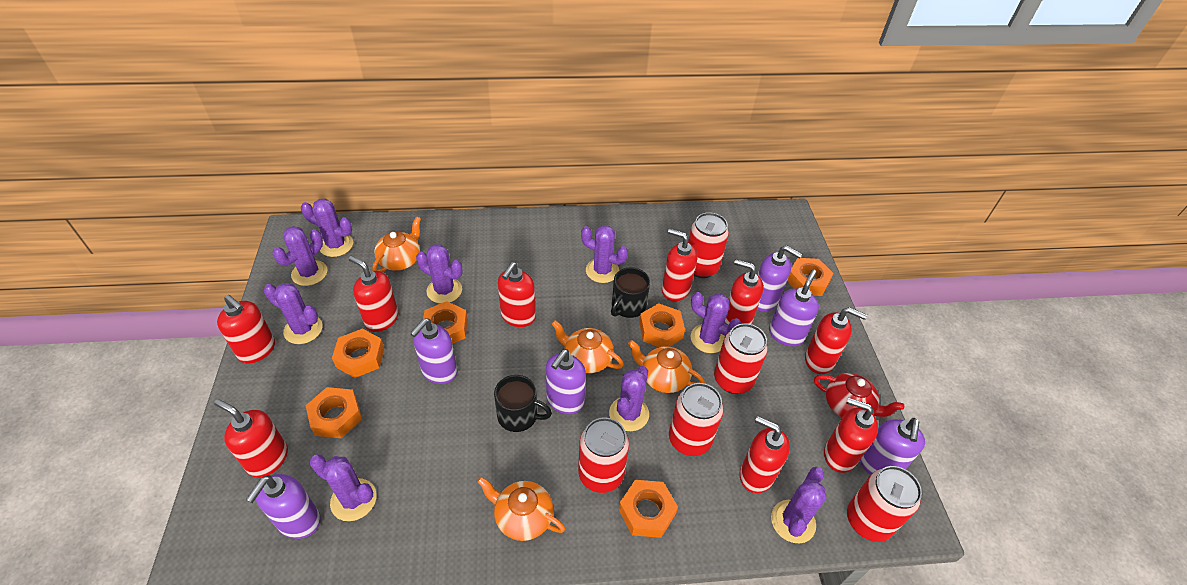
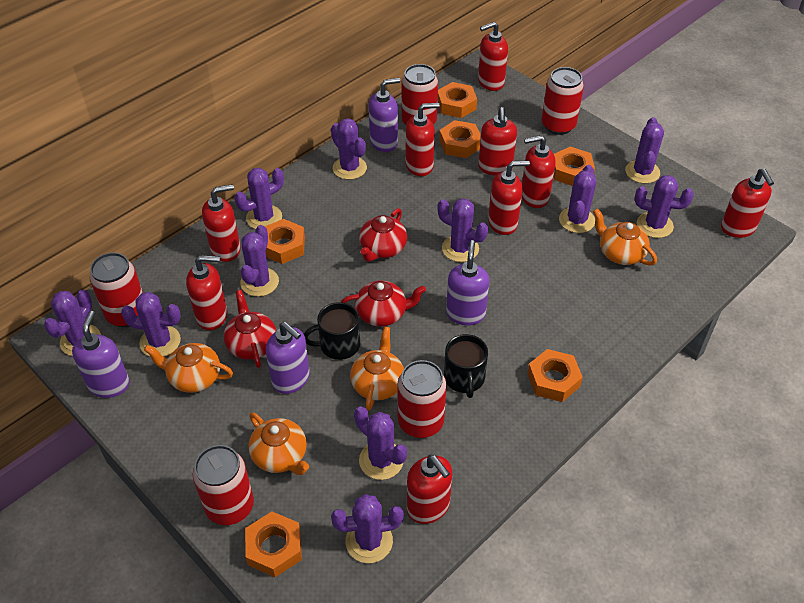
purple cactus: 9 -> 11
purple soap dispenser: 6 -> 4
red teapot: 1 -> 3

